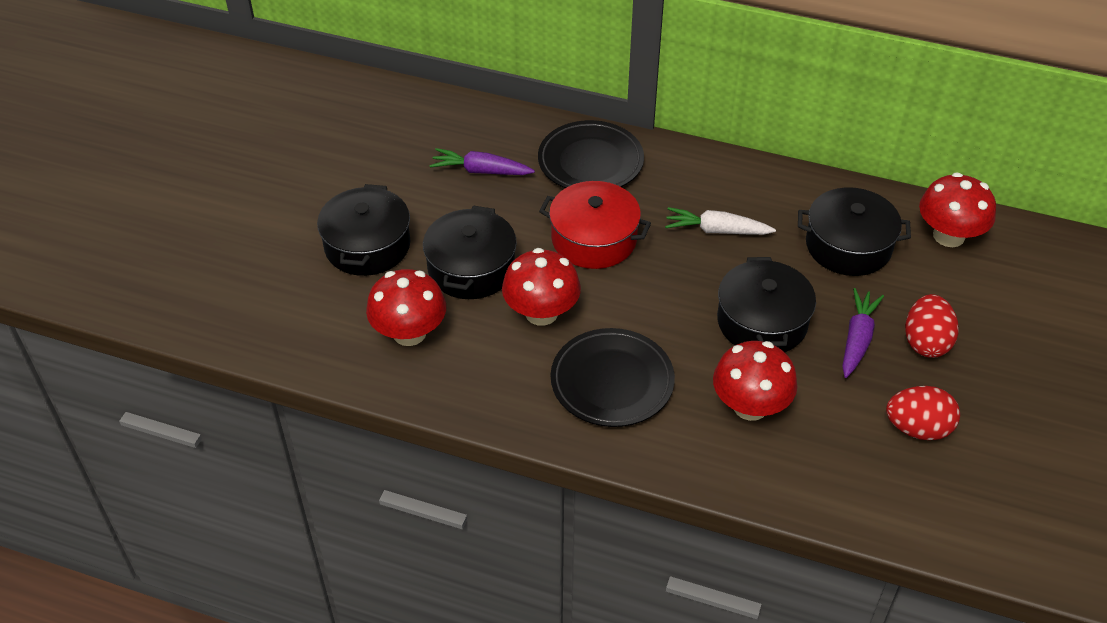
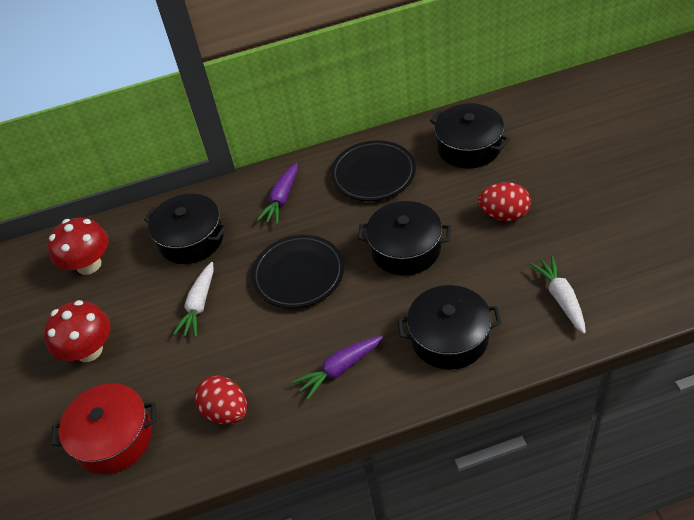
red mushroom: 4 -> 2
white carrot: 1 -> 2

